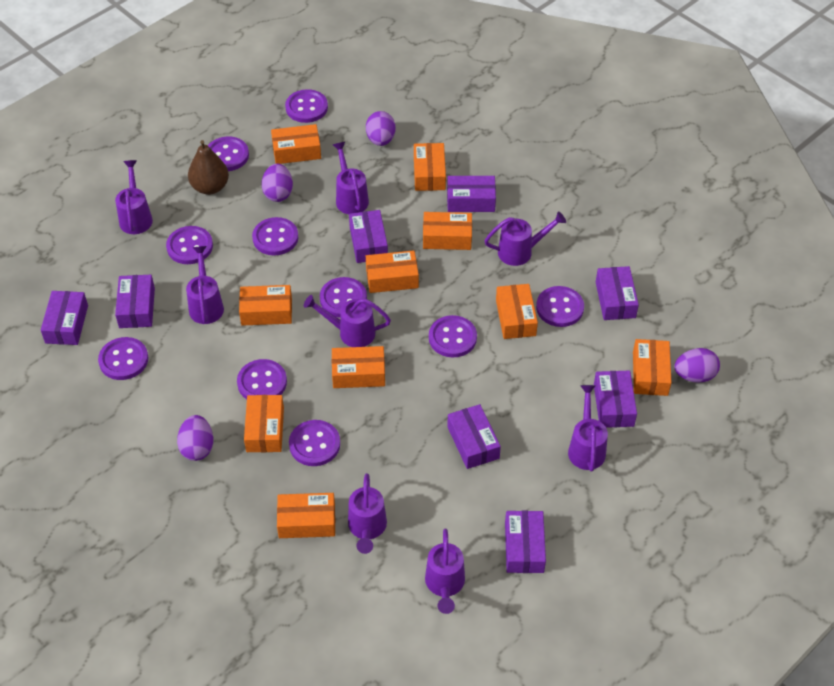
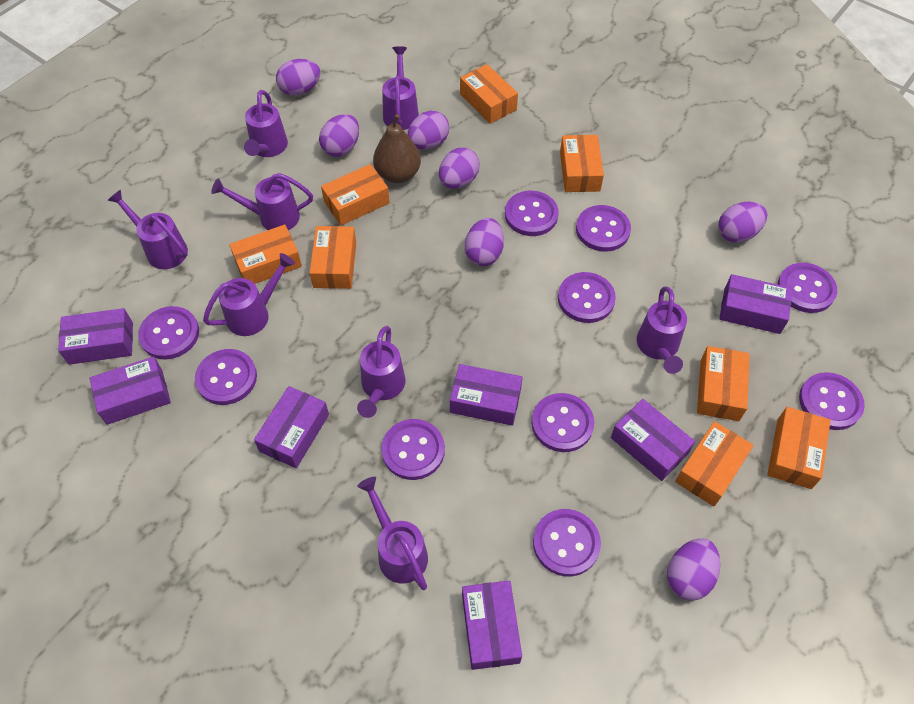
orange box: 10 -> 8
purple box: 8 -> 7
purple egg: 4 -> 7

